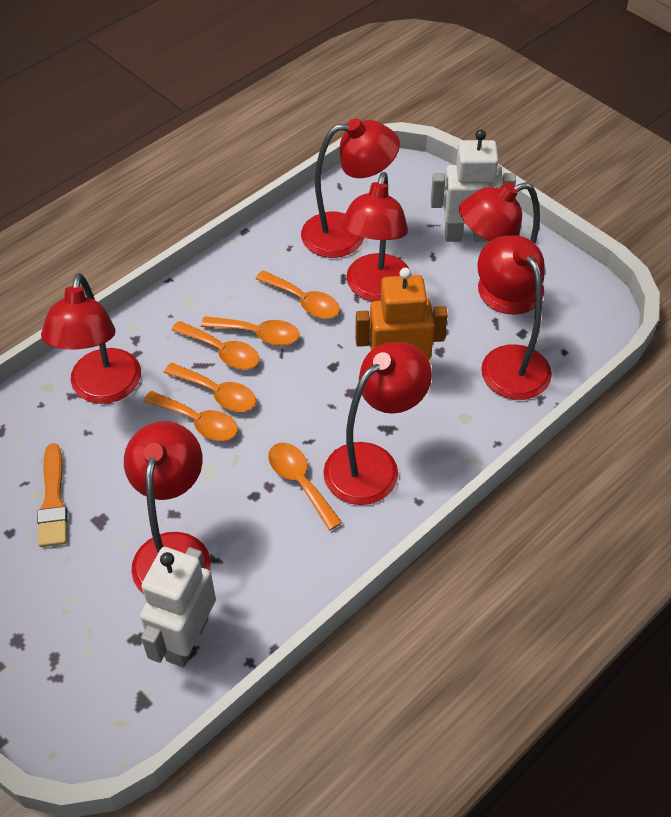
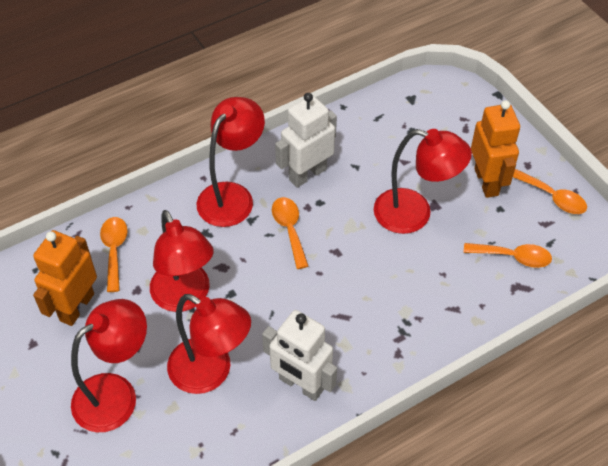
orange brush: 1 -> 0
orange robot: 1 -> 2
orange spoon: 6 -> 4
red lamp: 7 -> 5

